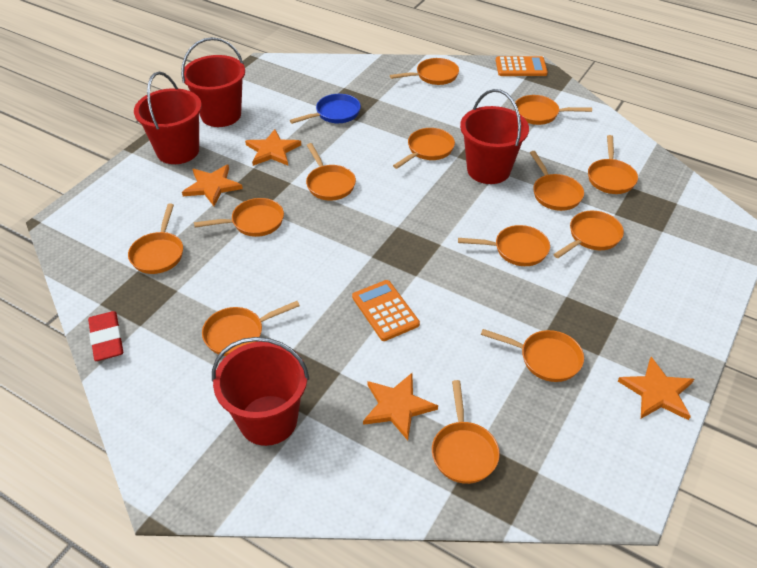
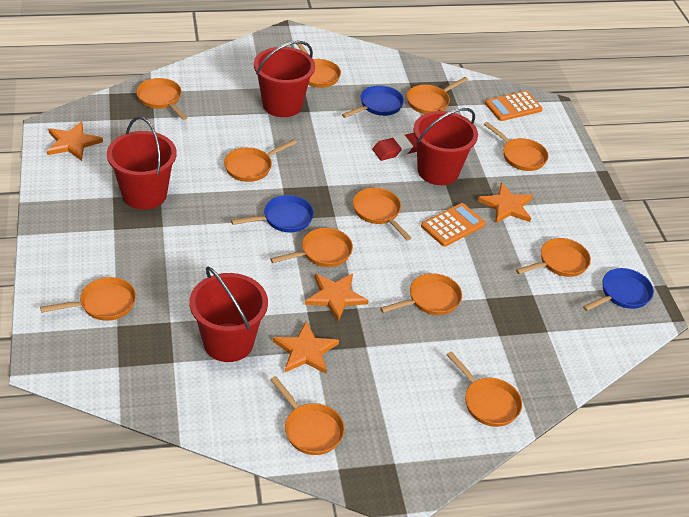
blue pan: 1 -> 3
orange pan: 13 -> 12

